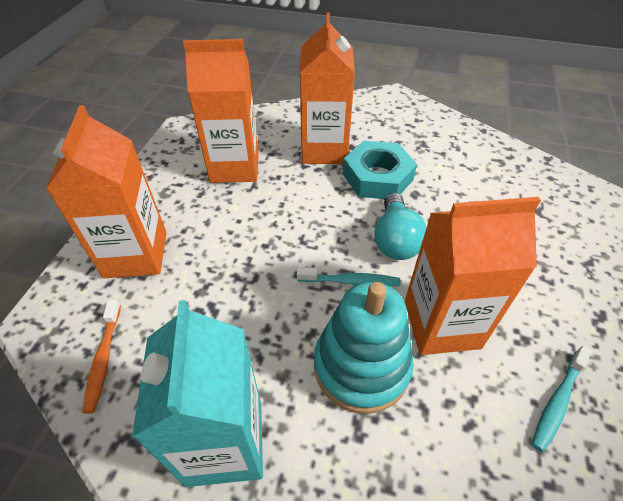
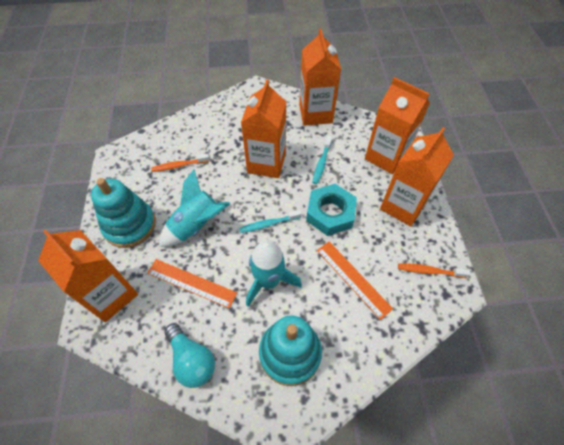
orange carton: 4 -> 5
orange ruler: 0 -> 2
orange toothbrush: 1 -> 2
turquoise carton: 1 -> 0
turquoise rocket: 0 -> 2
turquoise stacking toy: 1 -> 2

